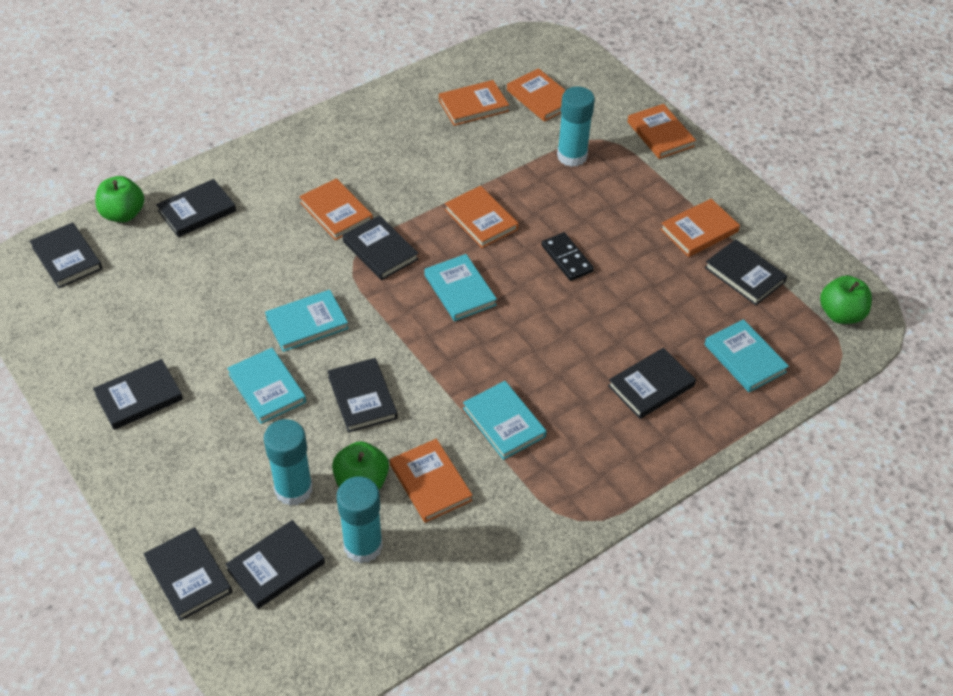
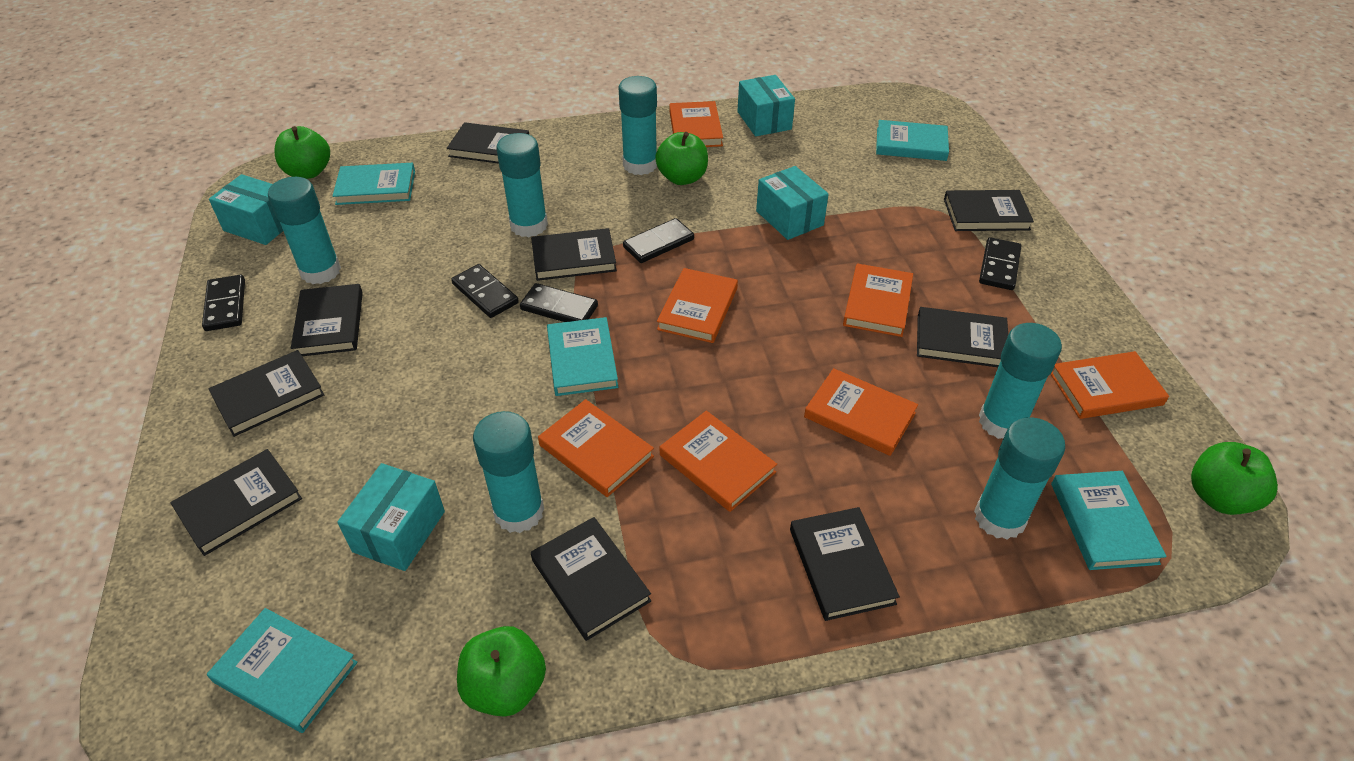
black domino: 1 -> 5
green apple: 3 -> 4
turquoise box: 0 -> 4
turquoise glue stick: 3 -> 6

